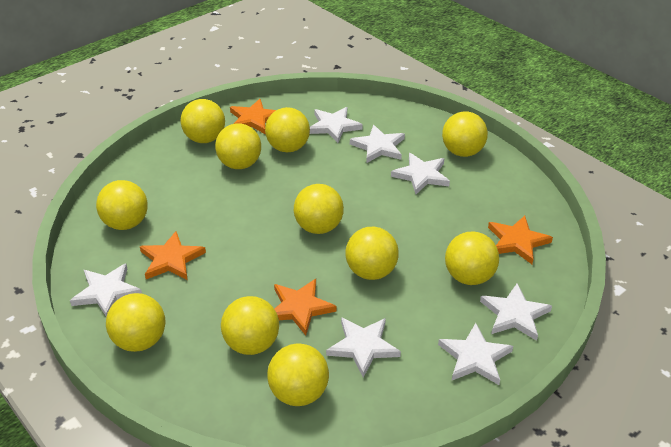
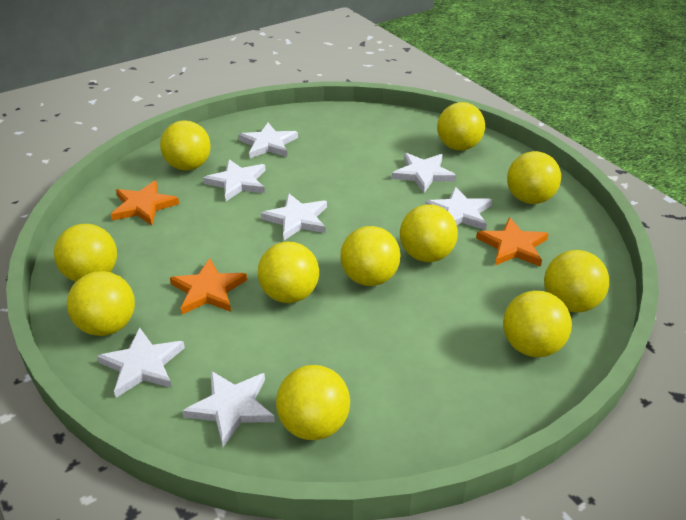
orange star: 4 -> 3

